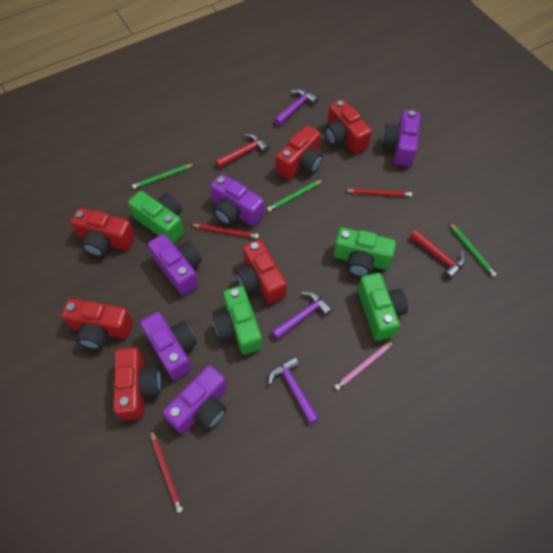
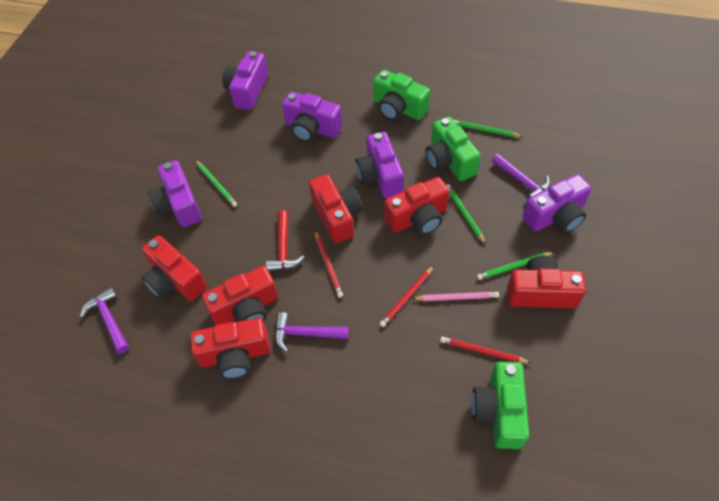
green camera: 4 -> 3
green pencil: 3 -> 4
red hammer: 2 -> 1

